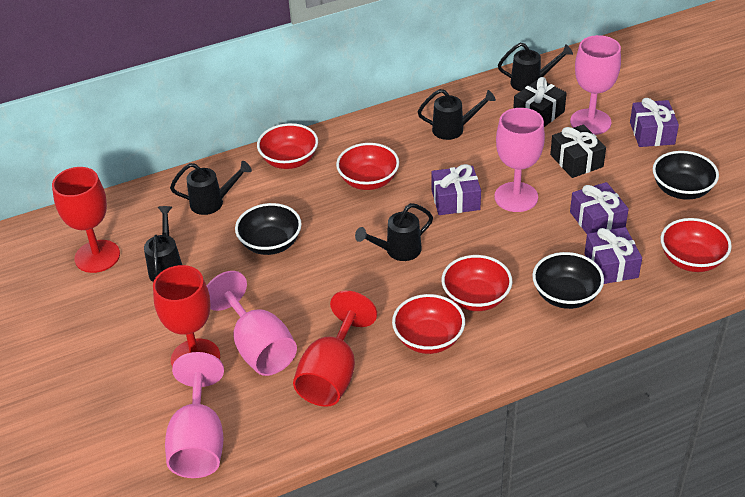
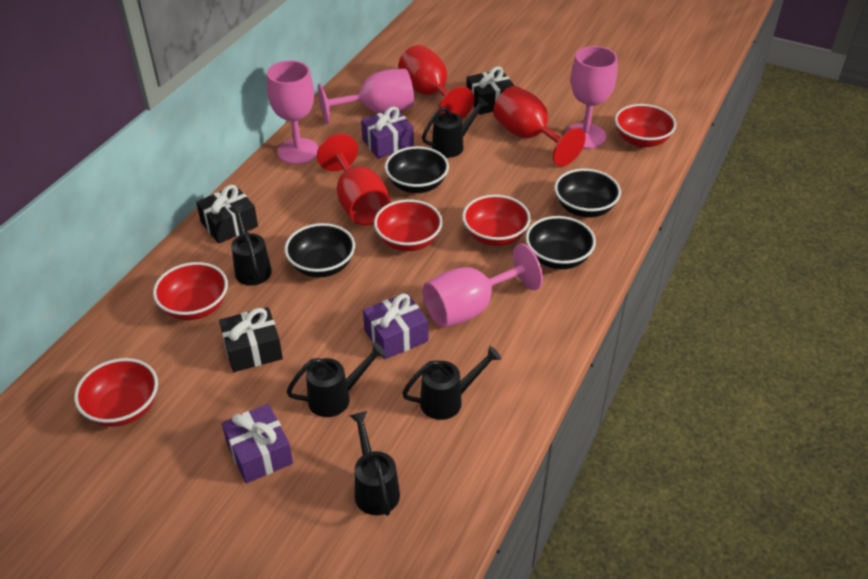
black bowl: 3 -> 4
black gift: 2 -> 3
purple gift: 4 -> 3

